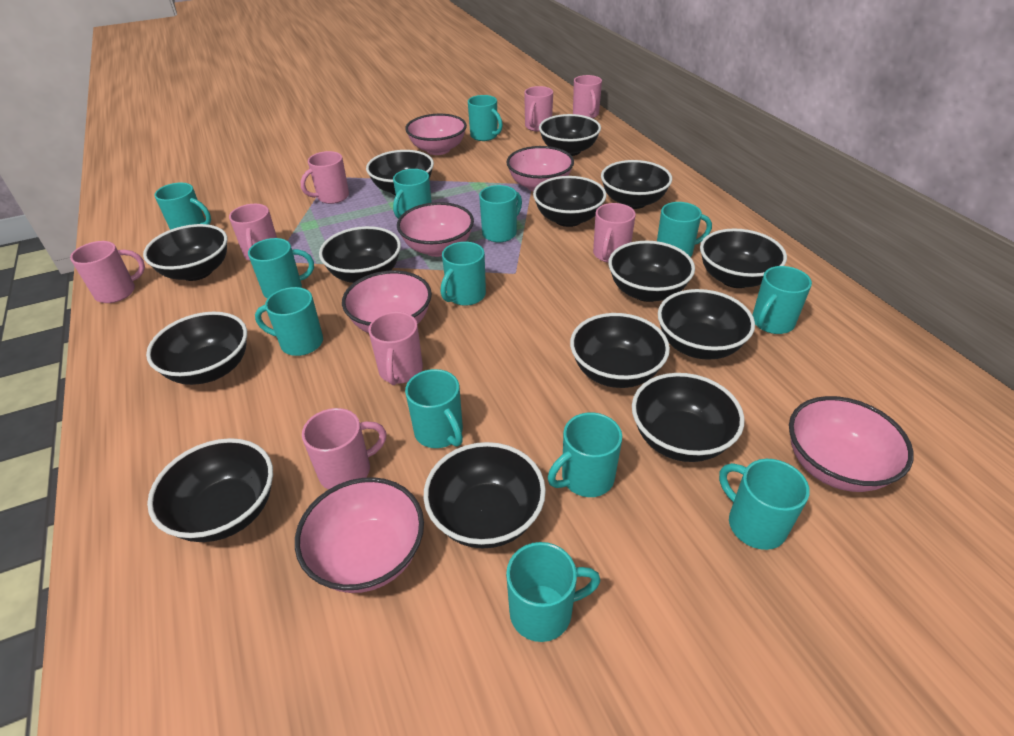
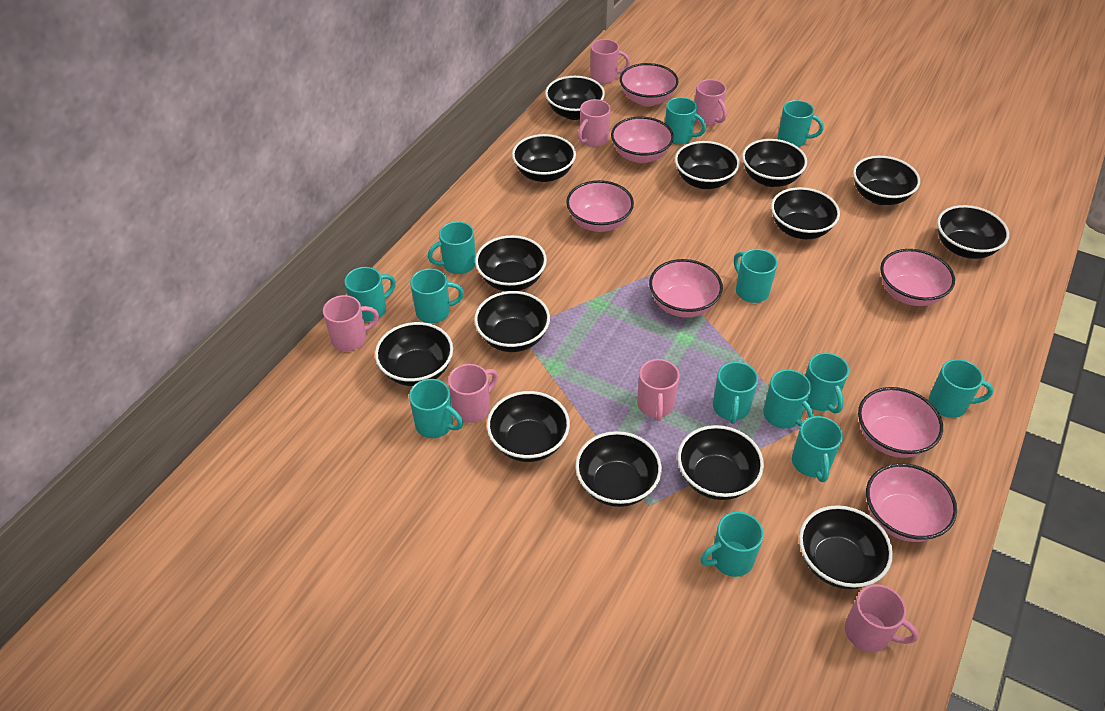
pink bowl: 6 -> 7
pink mug: 8 -> 7

